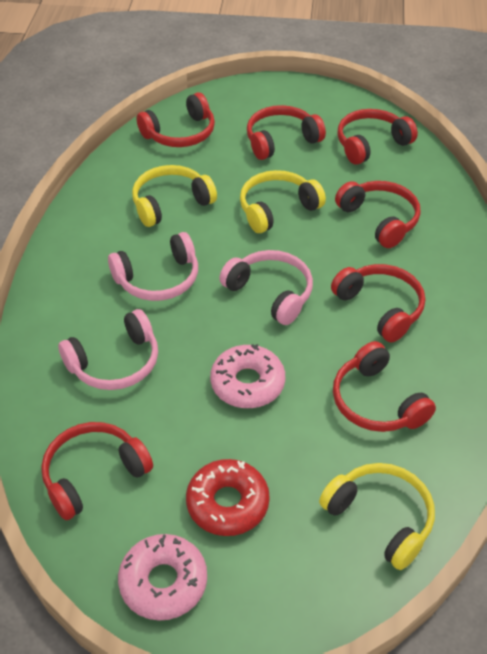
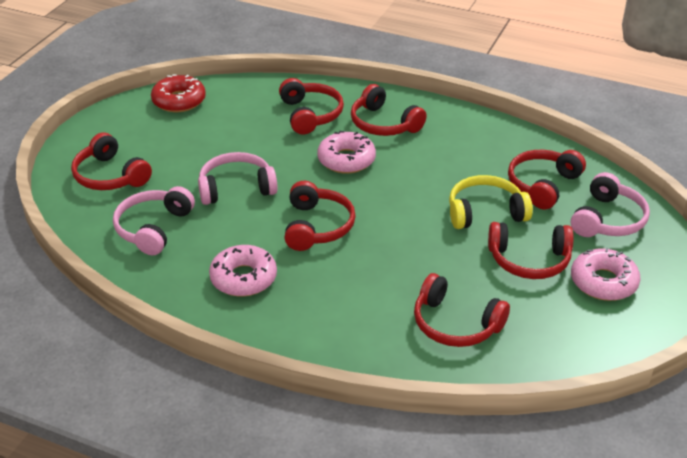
pink donut: 2 -> 3
yellow headphones: 3 -> 1

